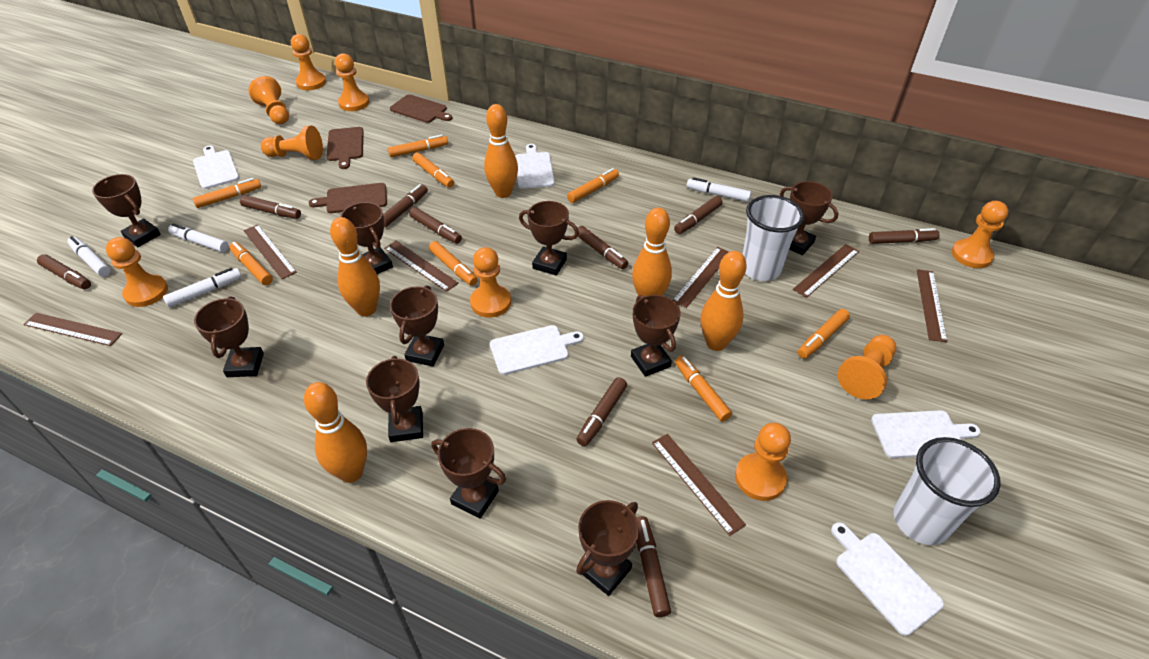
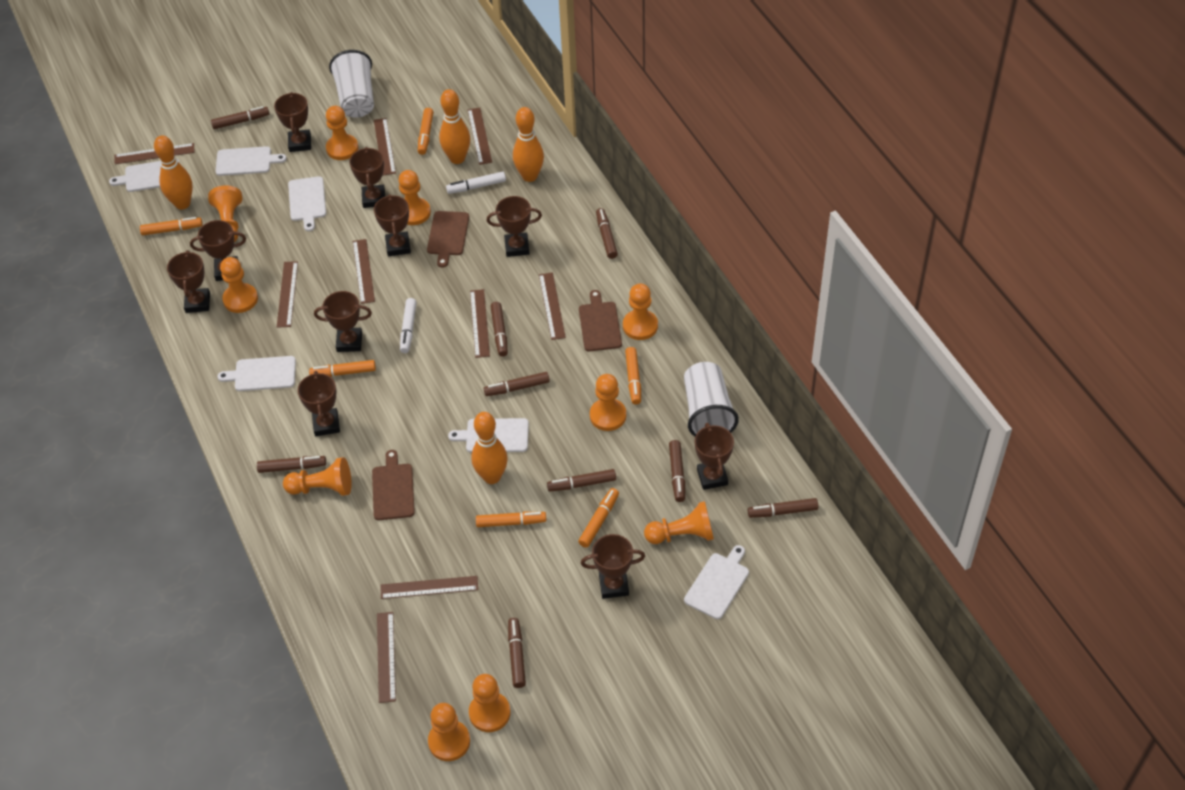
brown ruler: 7 -> 9
orange bowling pin: 5 -> 4
orange marker: 8 -> 6
orange pawn: 9 -> 10
white cutting board: 5 -> 6
white marker: 4 -> 2

